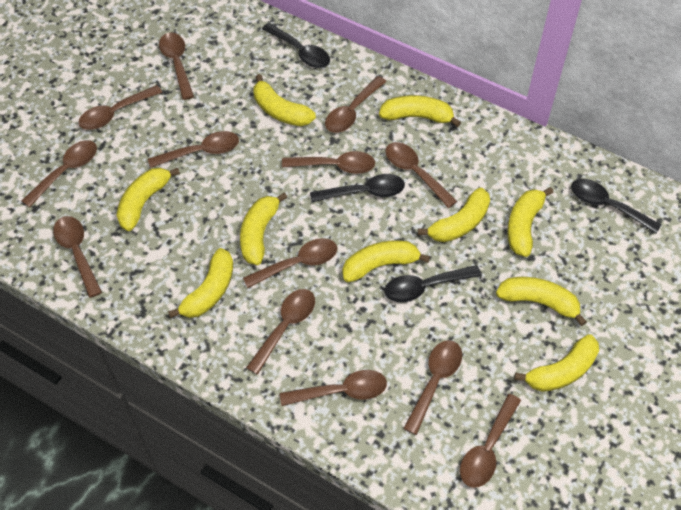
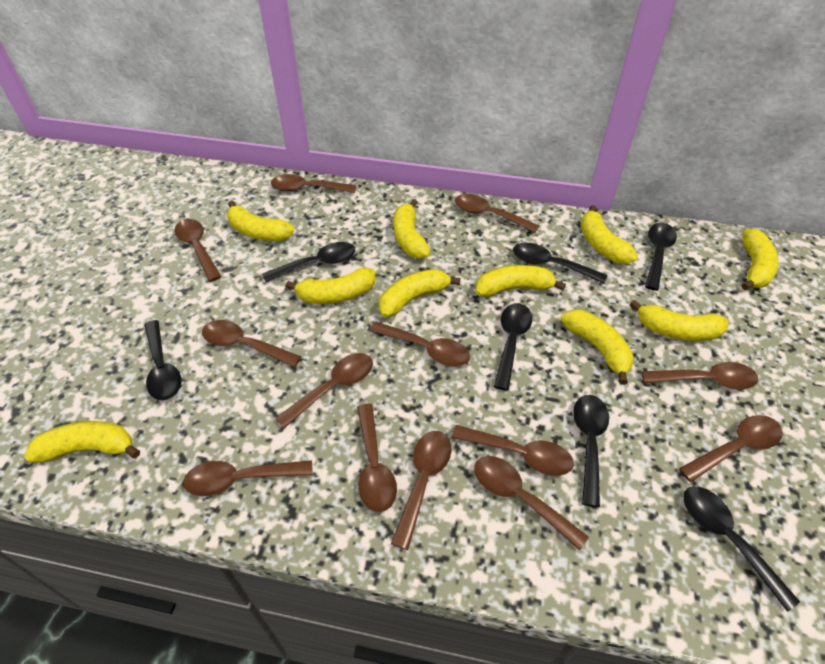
black spoon: 4 -> 7

